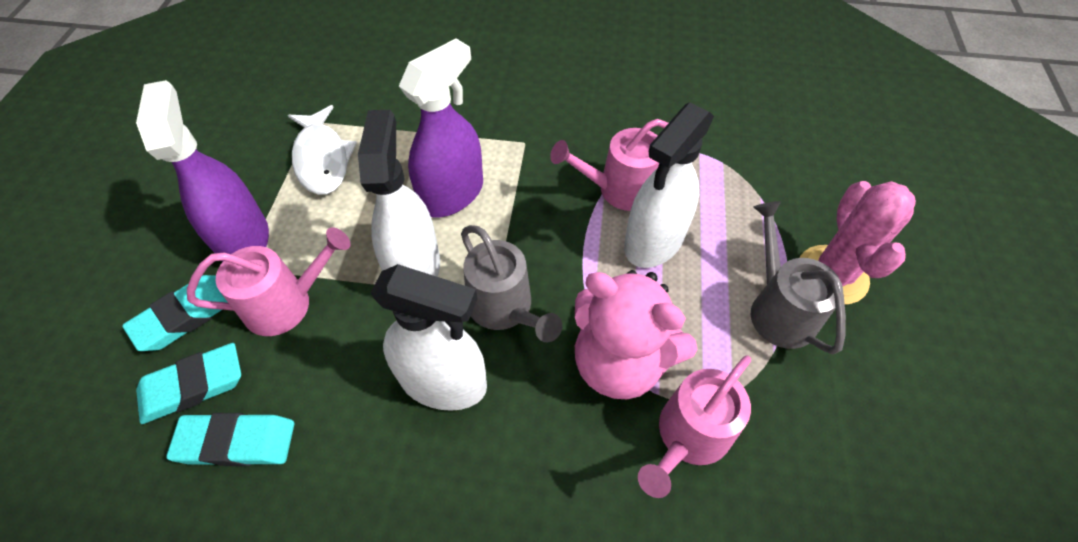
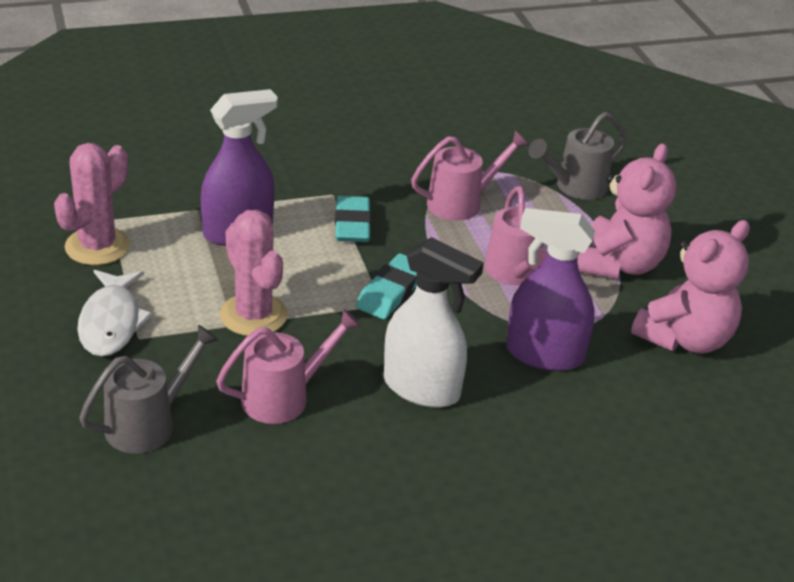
pink cactus: 1 -> 2
pink teddy bear: 1 -> 2
turquoise eraser: 3 -> 2
white spray bottle: 3 -> 1

